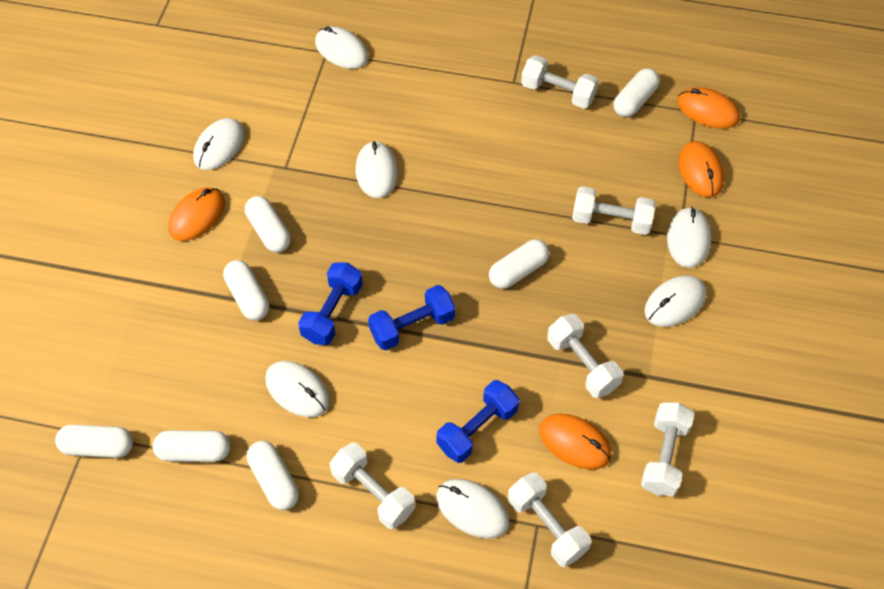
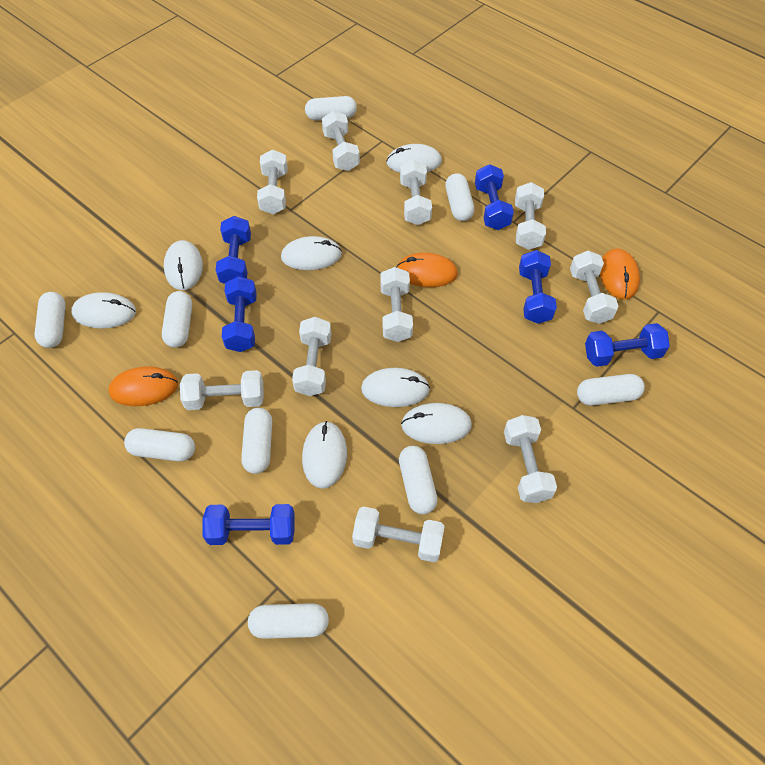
blue dumbbell: 3 -> 6
orange mouse: 4 -> 3
white capsule: 7 -> 9
white dumbbell: 6 -> 10

